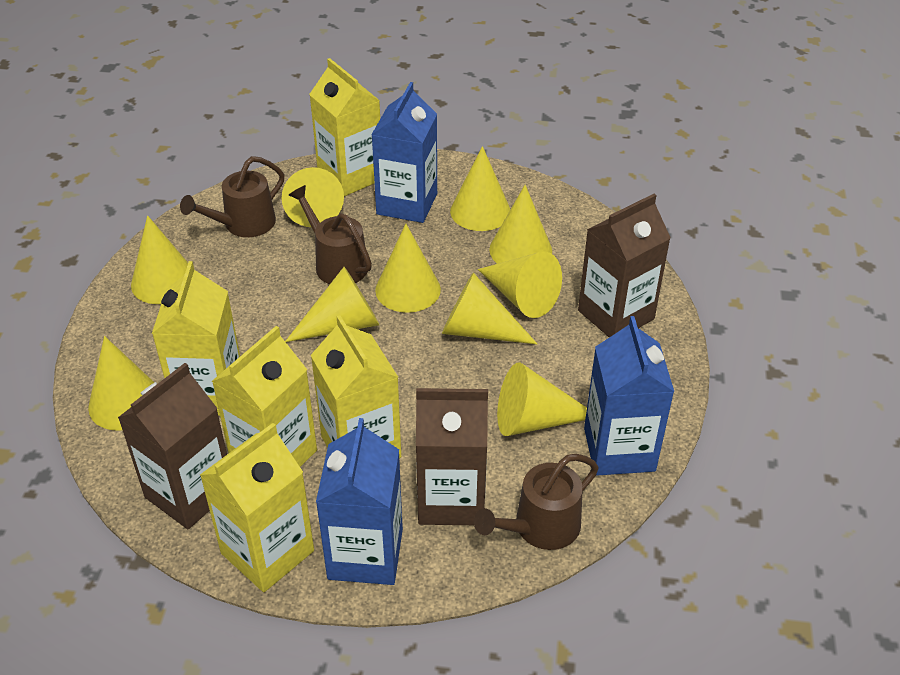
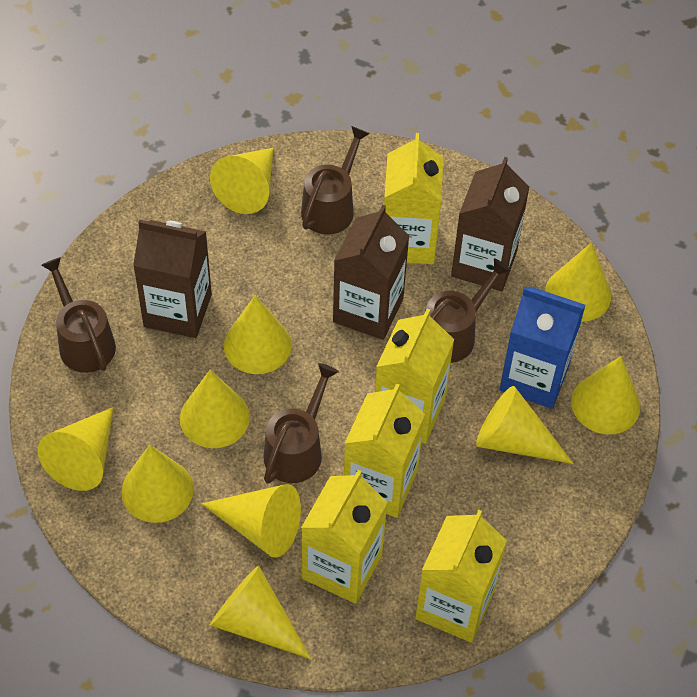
blue carton: 3 -> 1
brown watering can: 3 -> 4

